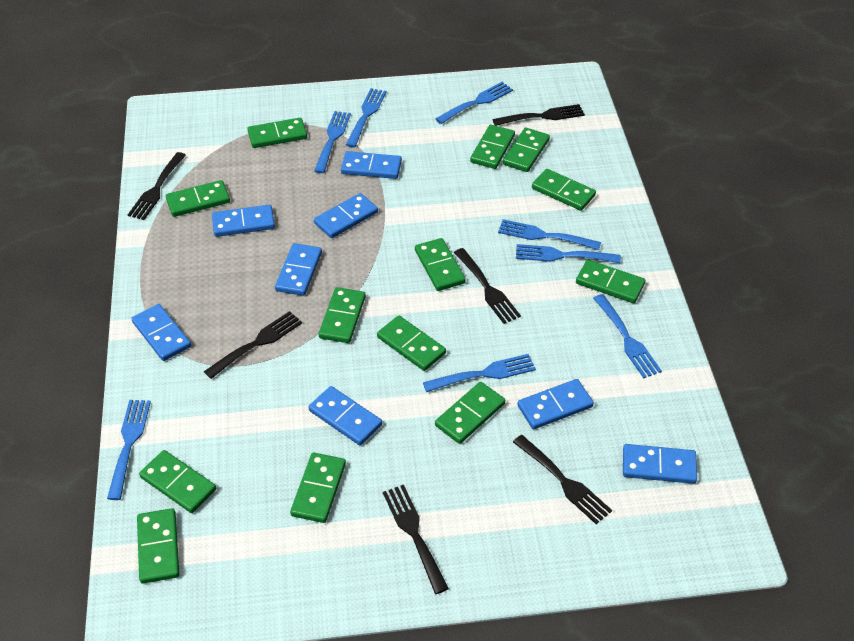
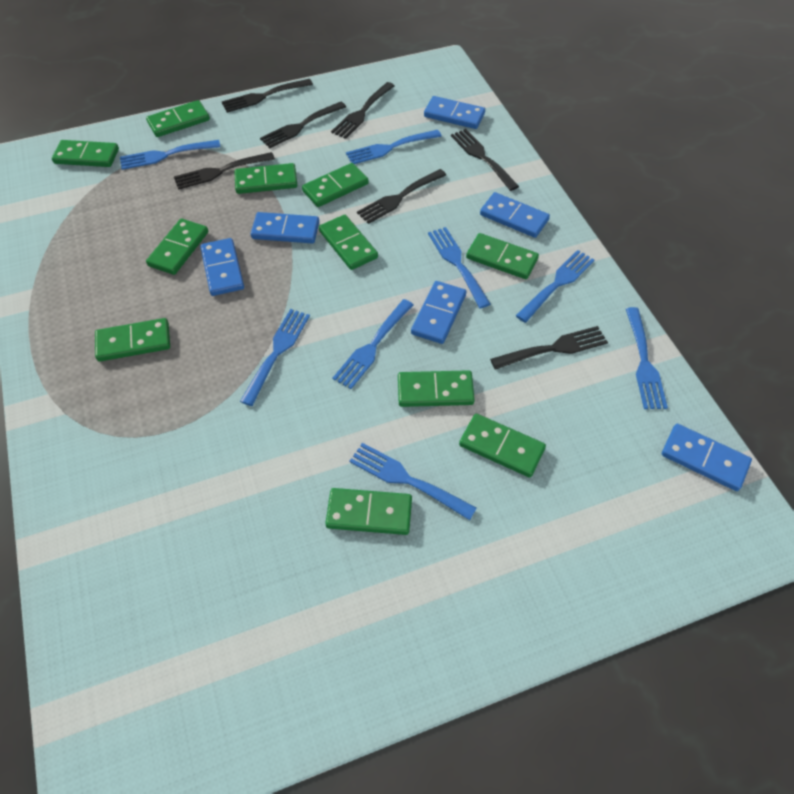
black fork: 6 -> 7
blue domino: 8 -> 6
green domino: 13 -> 11

